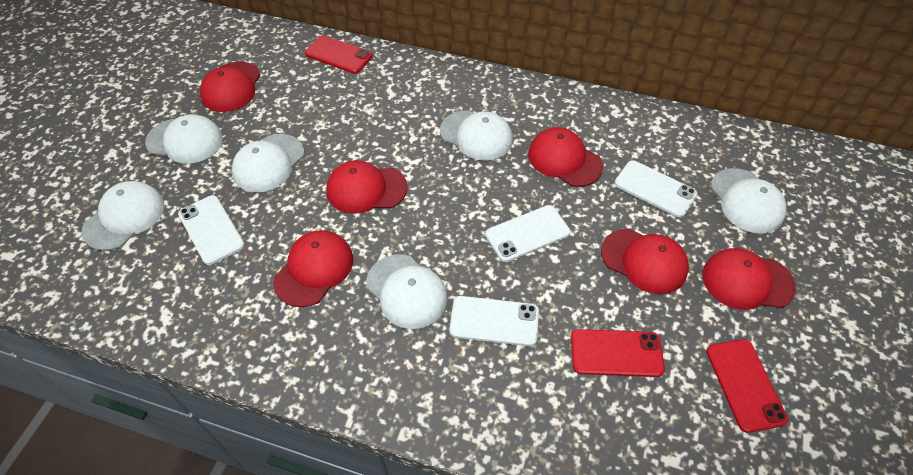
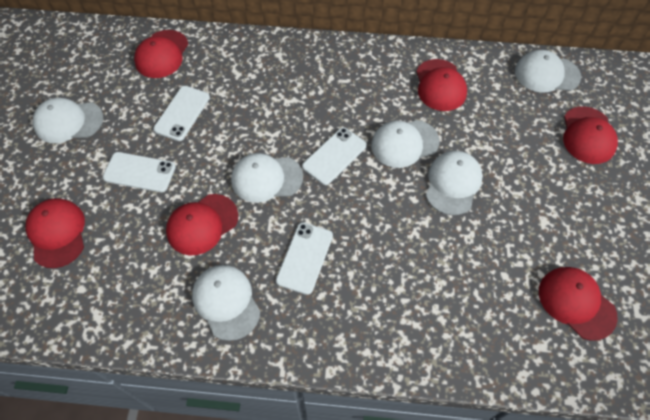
red phone: 3 -> 0

